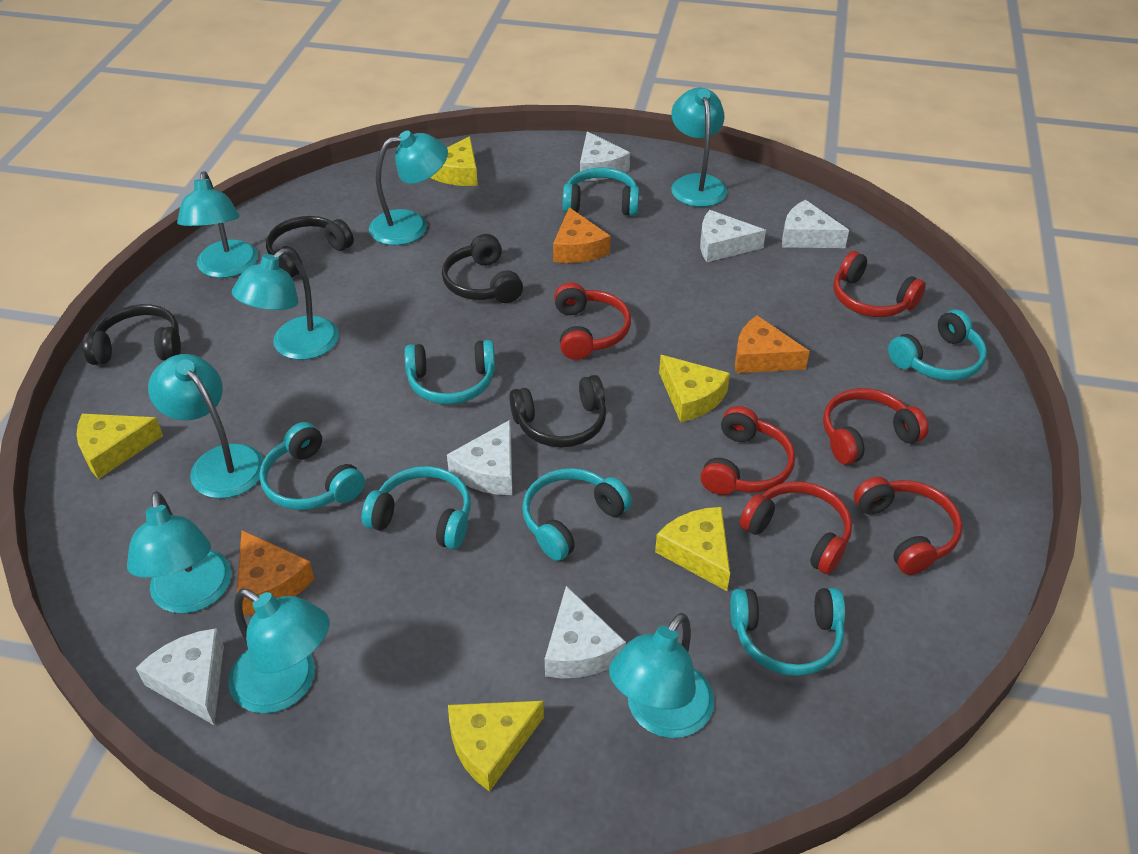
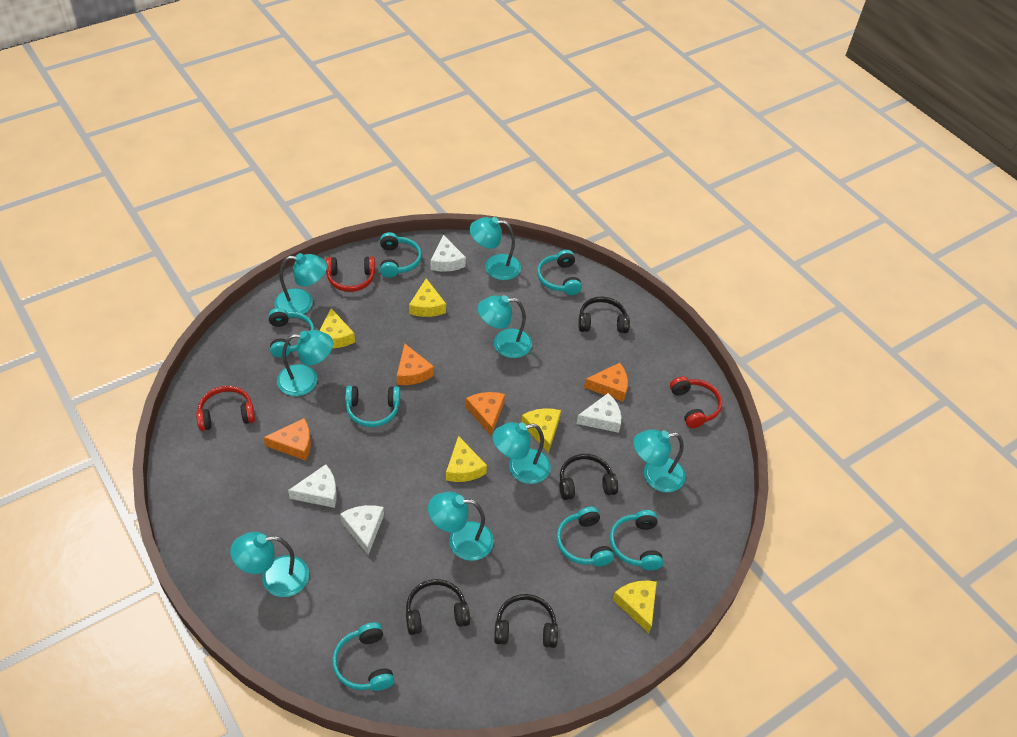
orange cheese: 3 -> 4
red headphones: 6 -> 3
white cheese: 6 -> 4

